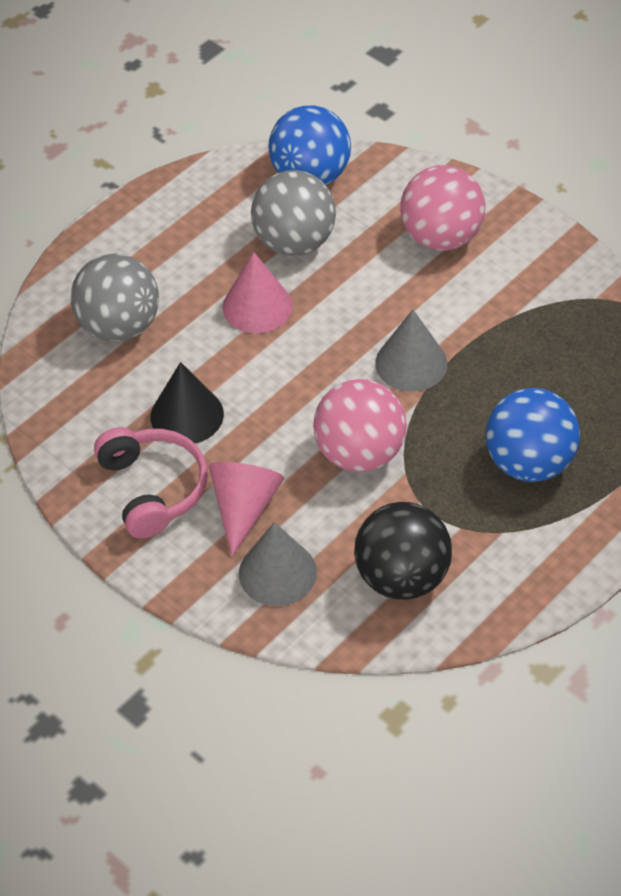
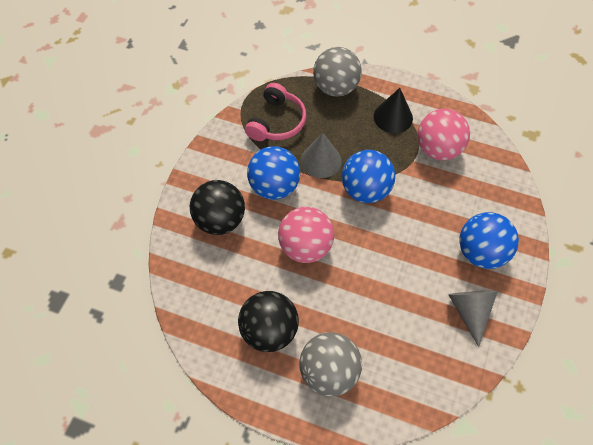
black ball: 1 -> 2
blue ball: 2 -> 3
pink cone: 2 -> 0

